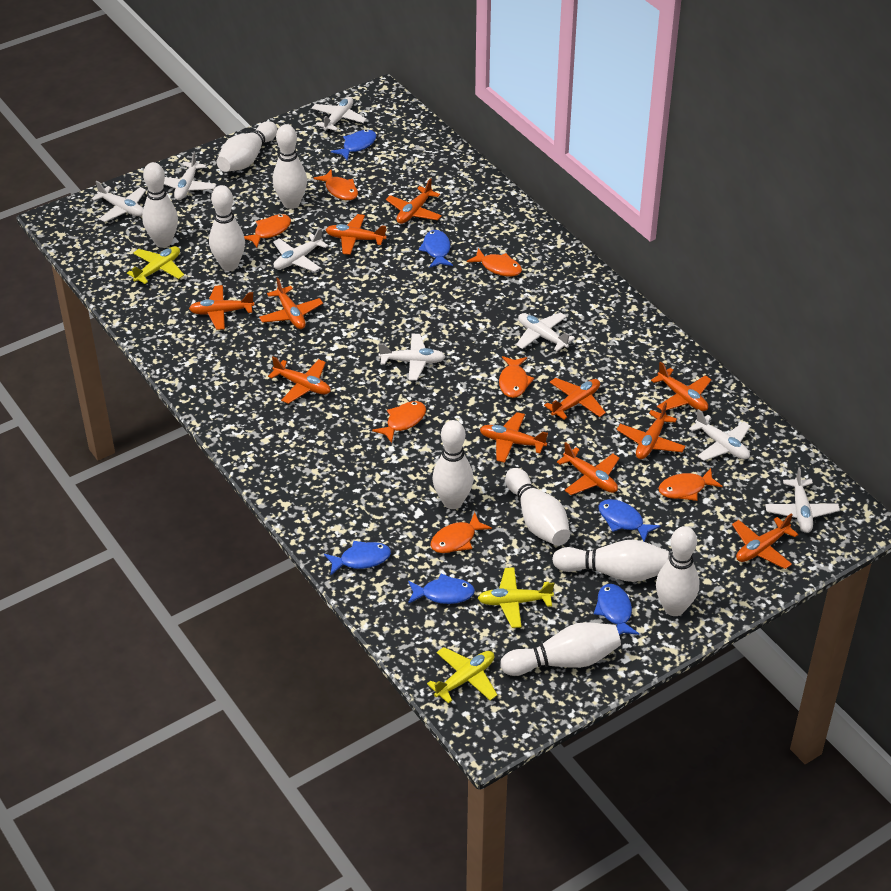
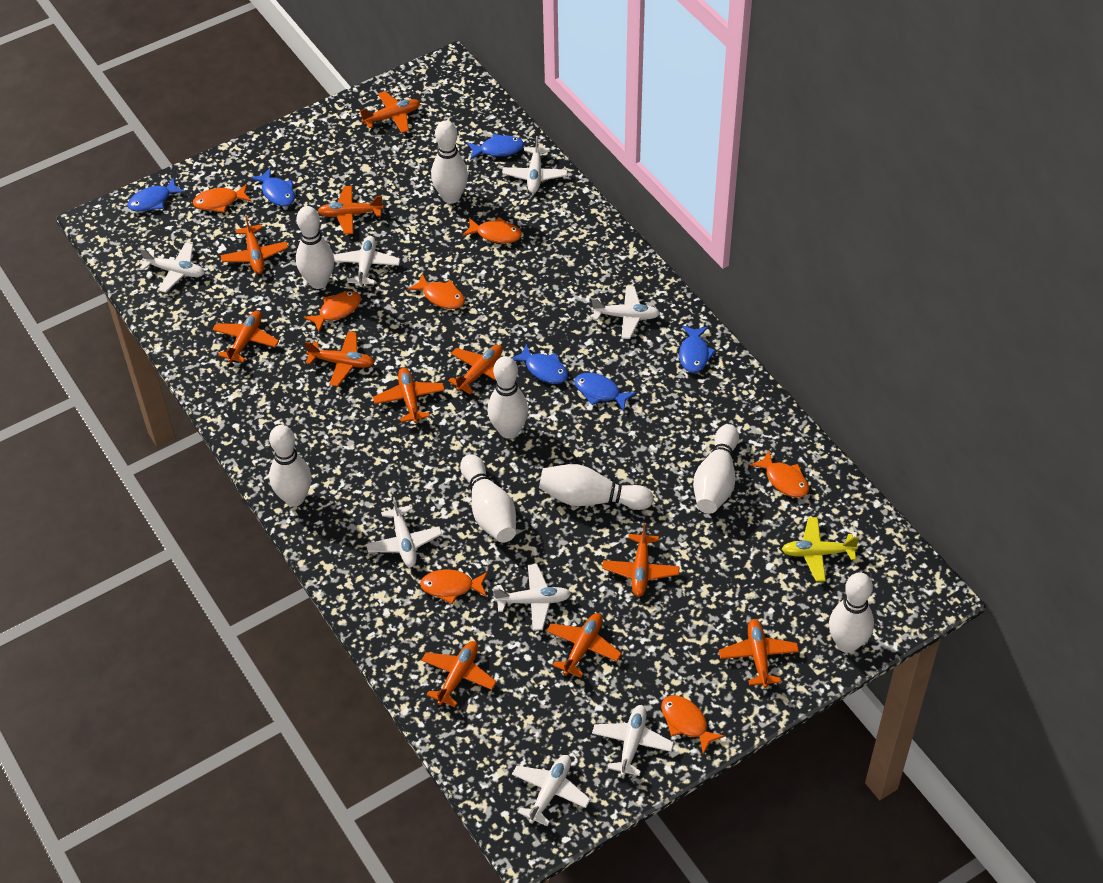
white bowling pin: 9 -> 8
yellow plane: 3 -> 1

